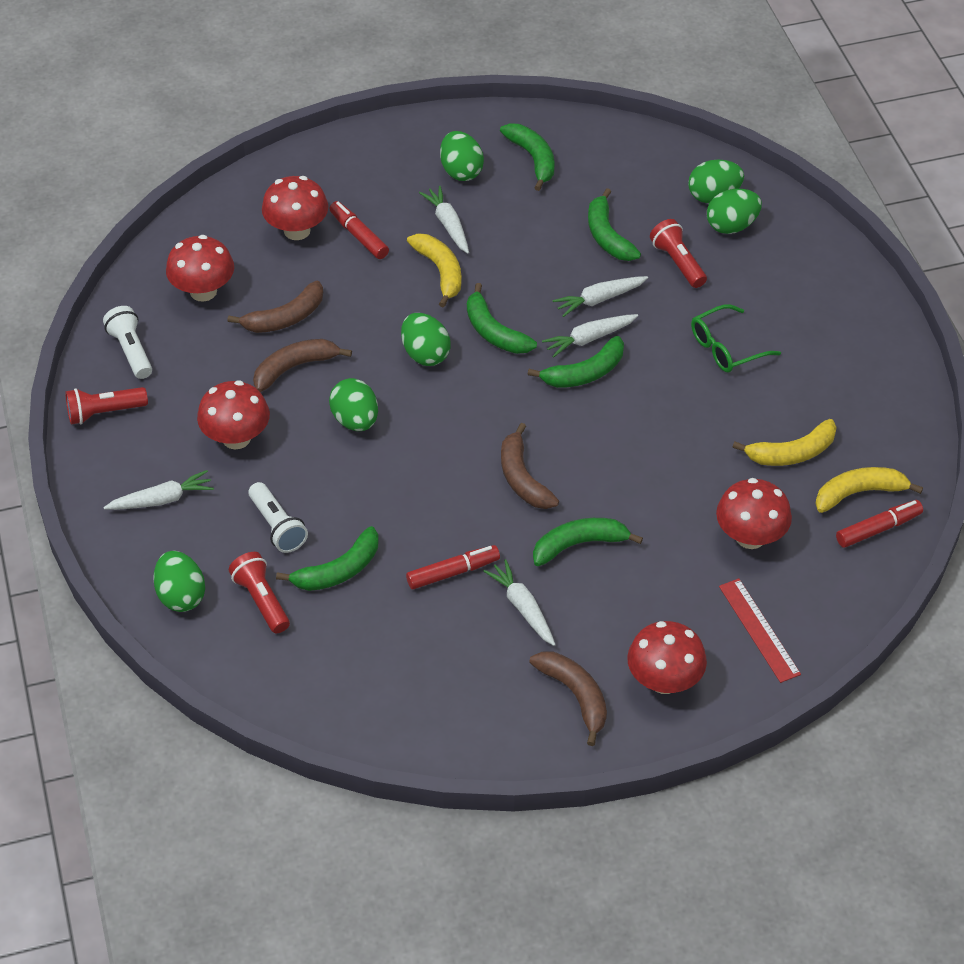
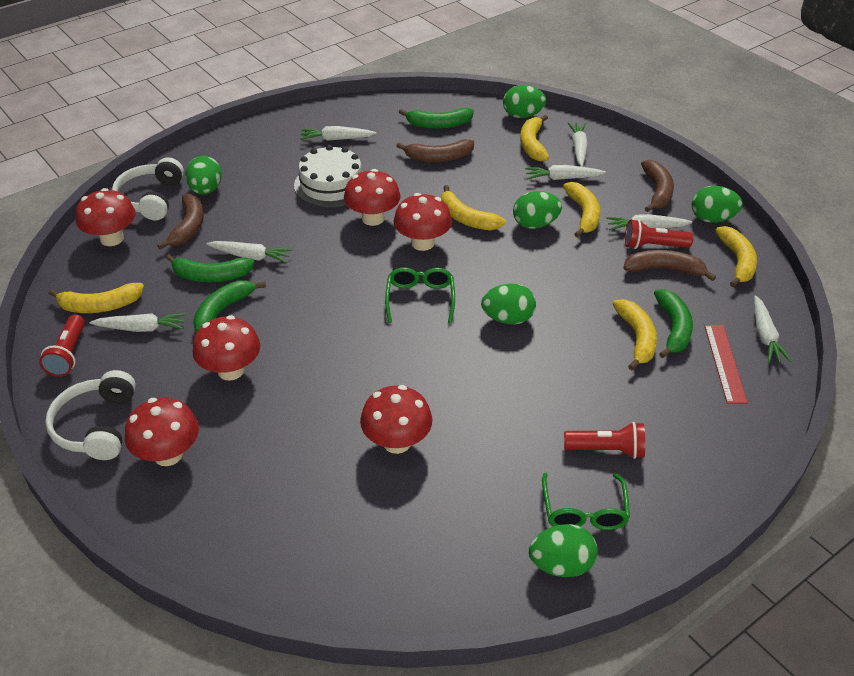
green banana: 6 -> 4
green glasses: 1 -> 2
red marker: 3 -> 0
red mushroom: 5 -> 6
white cake: 0 -> 1
white carrot: 5 -> 7
white flashlight: 2 -> 0
white headphones: 0 -> 2
yellow banana: 3 -> 6

